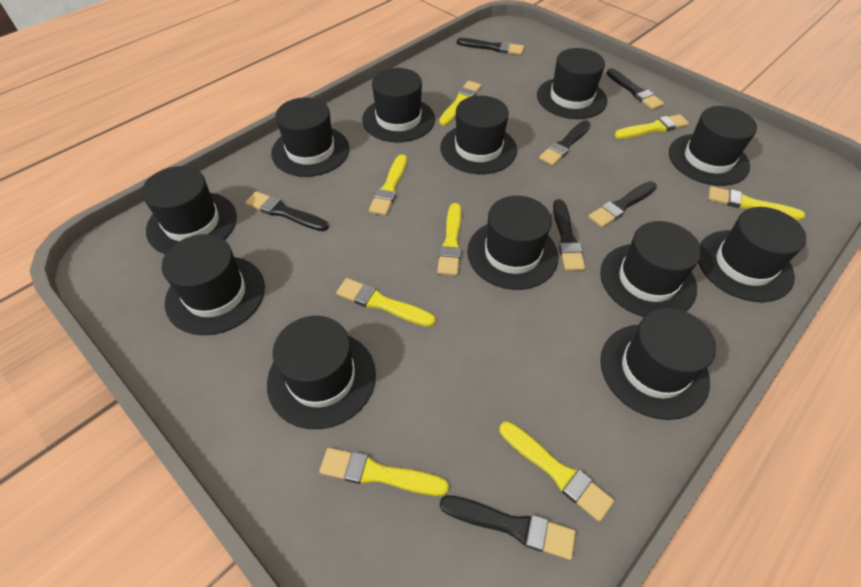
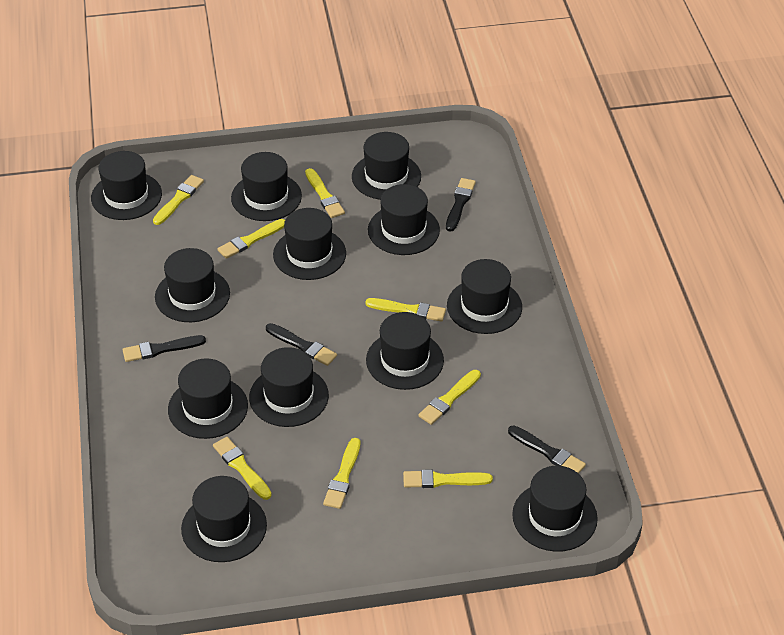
black brush: 7 -> 4

